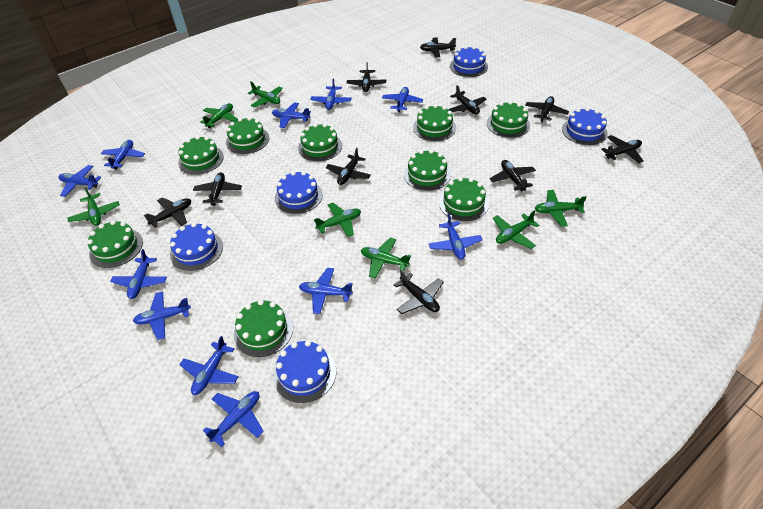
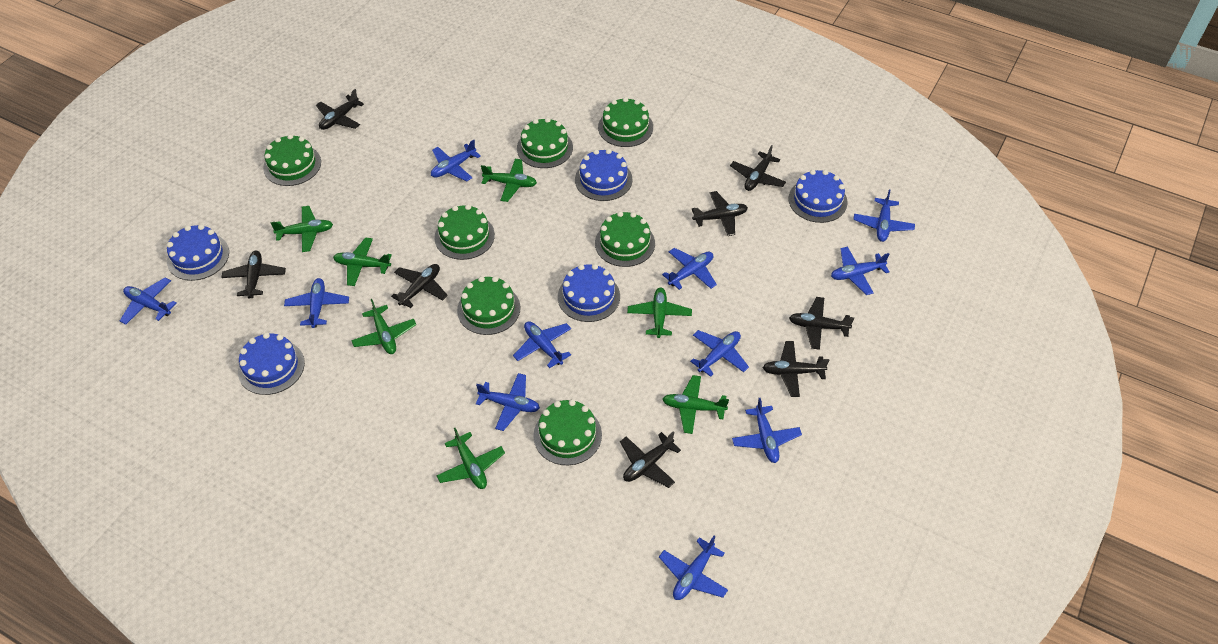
black plane: 10 -> 8
green cake: 9 -> 7

